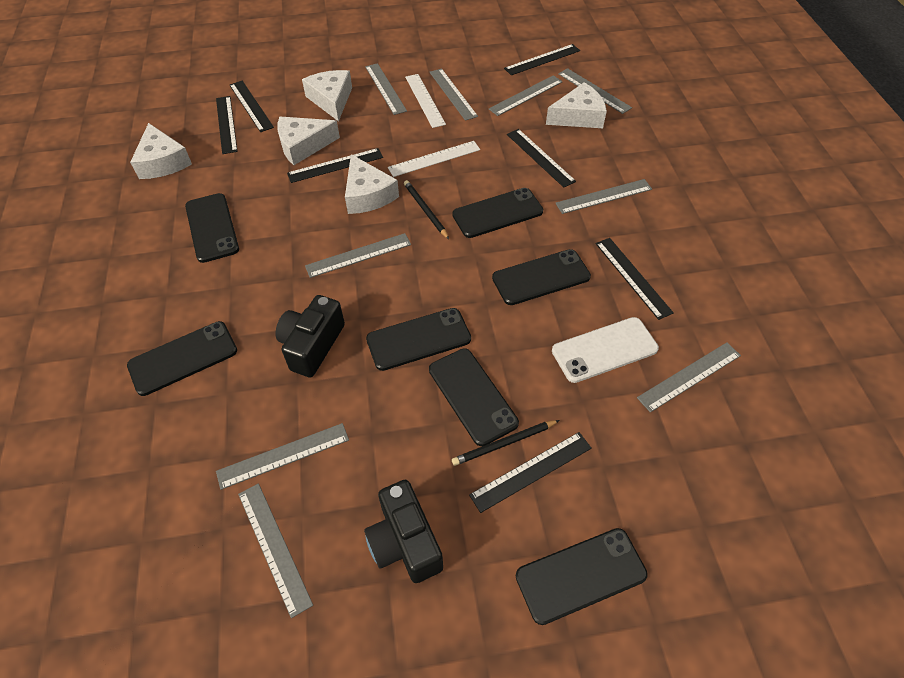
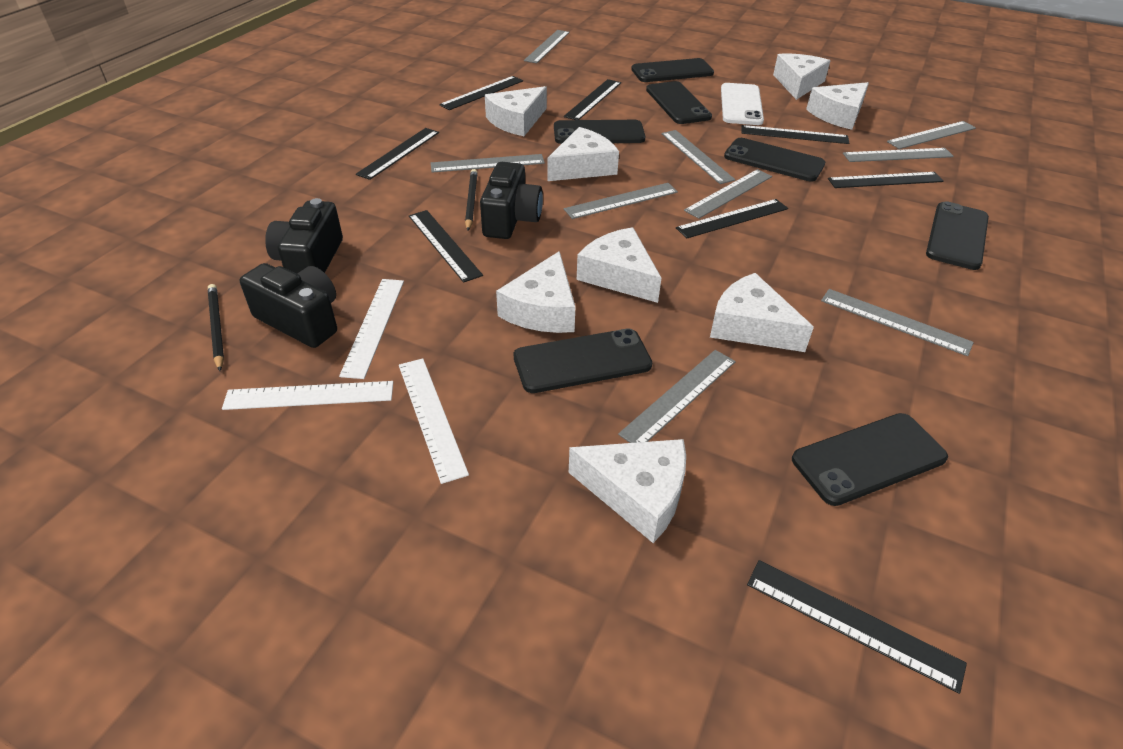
black camera: 2 -> 3
black ruler: 7 -> 8
white cheese: 5 -> 8
white ruler: 2 -> 3

